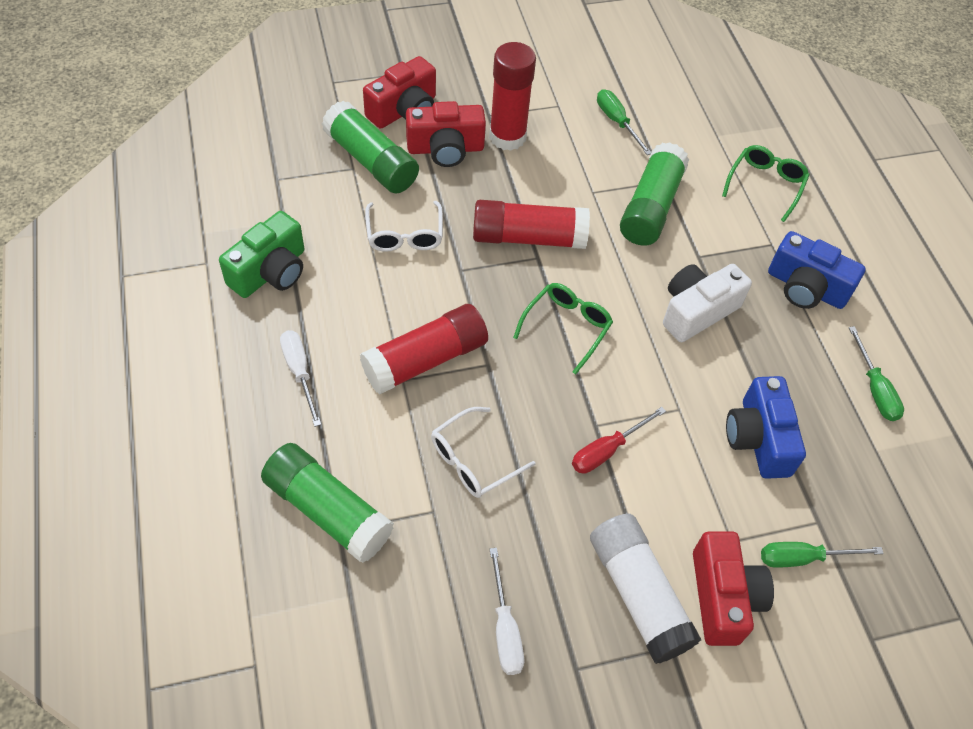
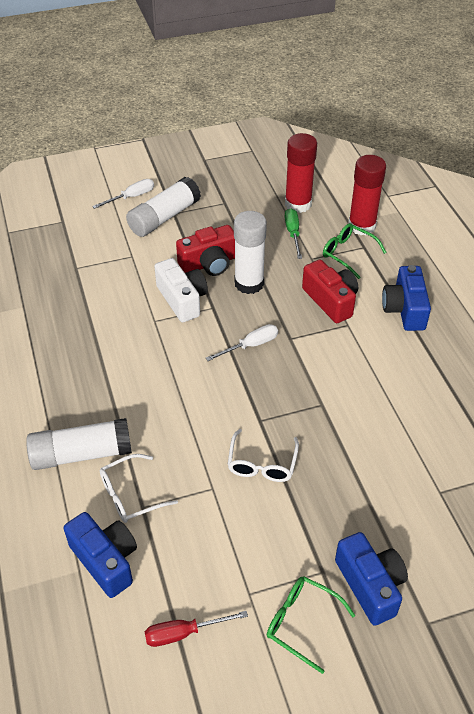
blue camera: 2 -> 3
green camera: 1 -> 0
green glue stick: 3 -> 0
green screwdriver: 3 -> 1
red camera: 3 -> 2
red glue stick: 3 -> 2
white glue stick: 1 -> 3

